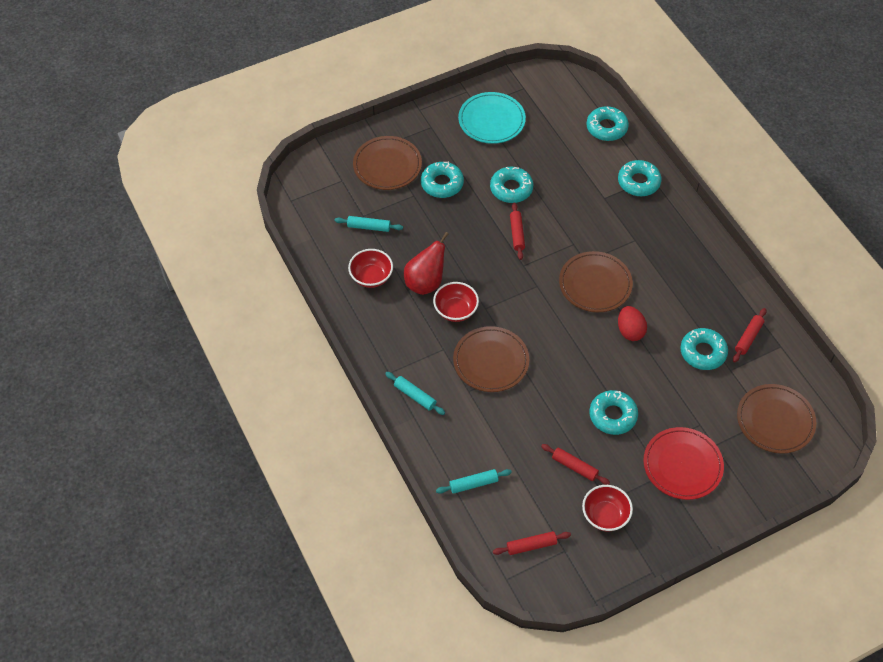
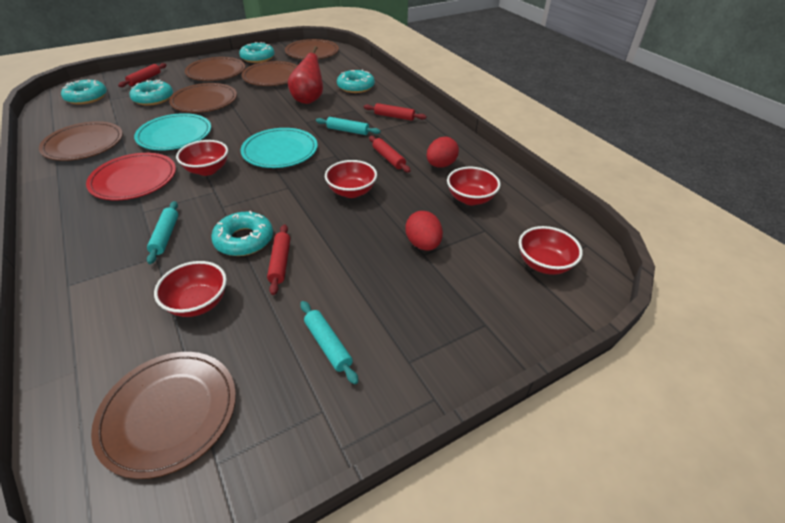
brown plate: 4 -> 6
red bowl: 3 -> 5
red egg: 1 -> 2
turquoise donut: 6 -> 5
turquoise plate: 1 -> 2

